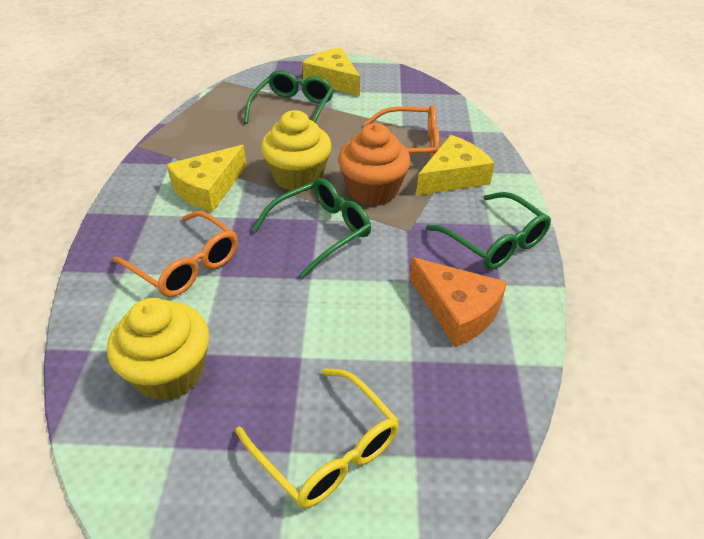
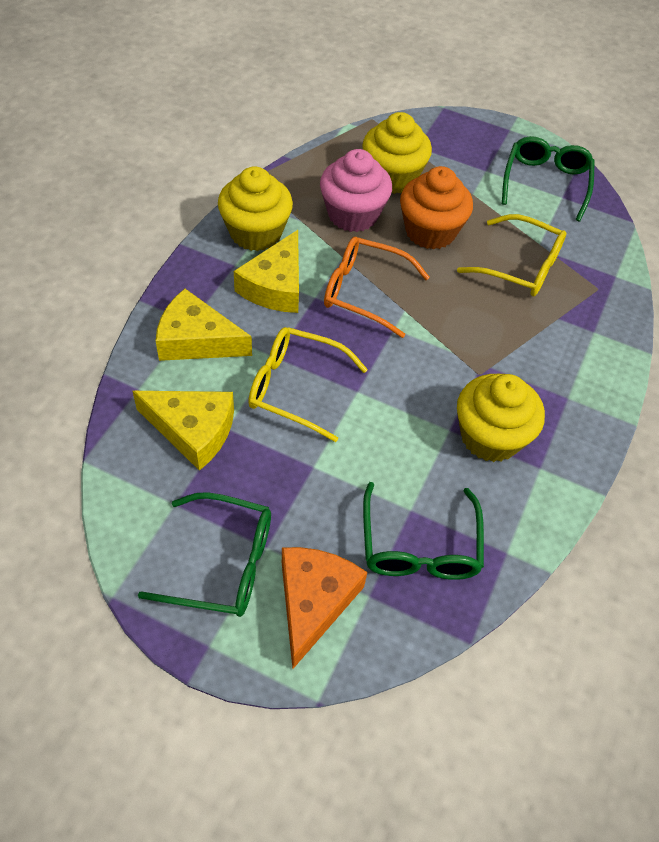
orange glasses: 2 -> 1
pink cupcake: 0 -> 1
yellow cupcake: 2 -> 3
yellow glasses: 1 -> 2

